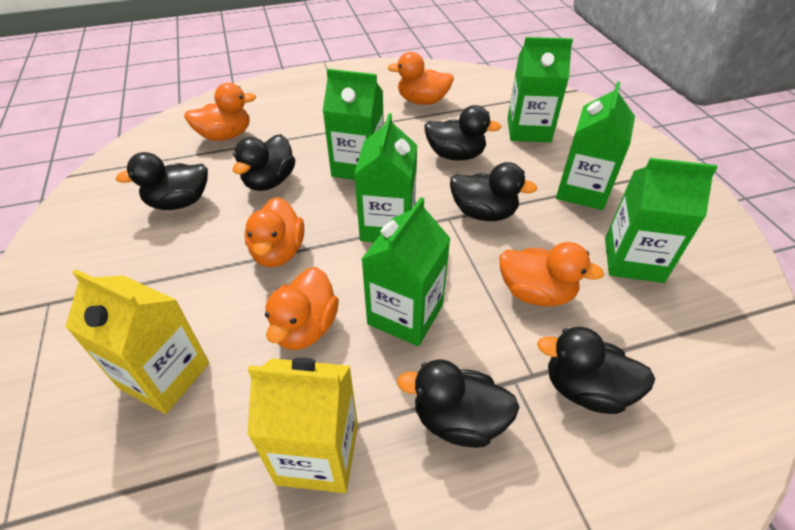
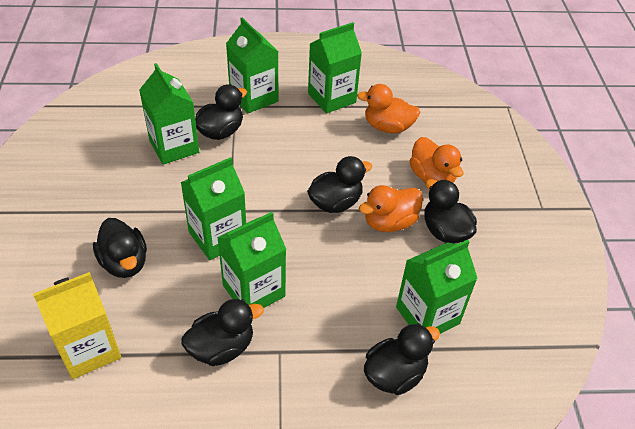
orange duck: 5 -> 3
yellow carton: 2 -> 1

